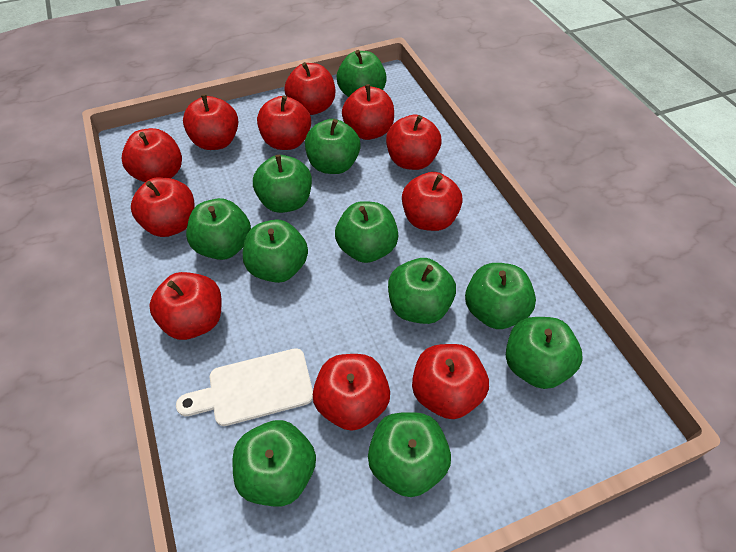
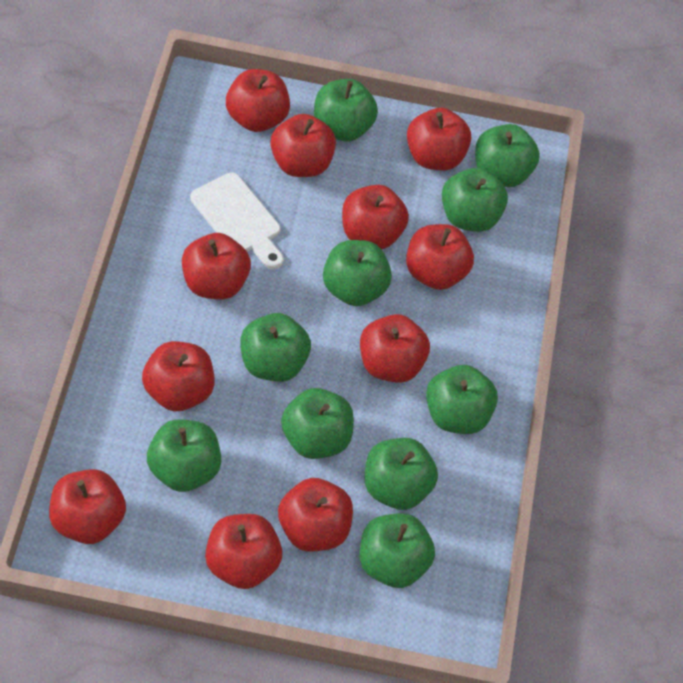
green apple: 11 -> 10

